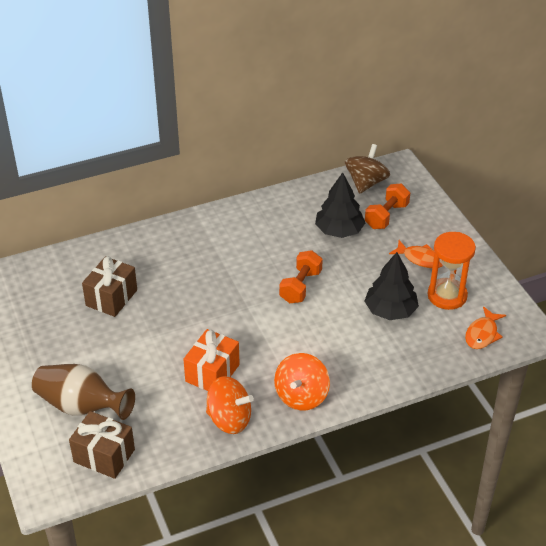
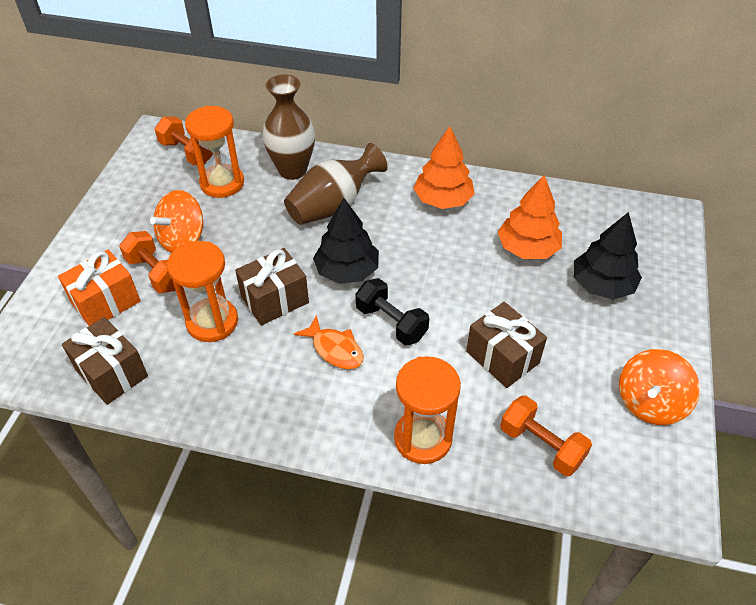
black dumbbell: 0 -> 1
brown gift: 2 -> 3
brown spinning top: 1 -> 0
brown vase: 1 -> 2
orange dumbbell: 2 -> 3
orange fish: 2 -> 1
orange hourglass: 1 -> 3
orange tree: 0 -> 2

